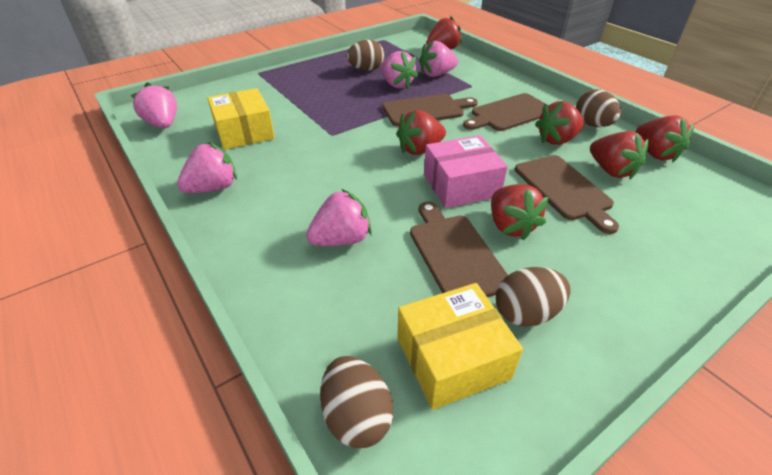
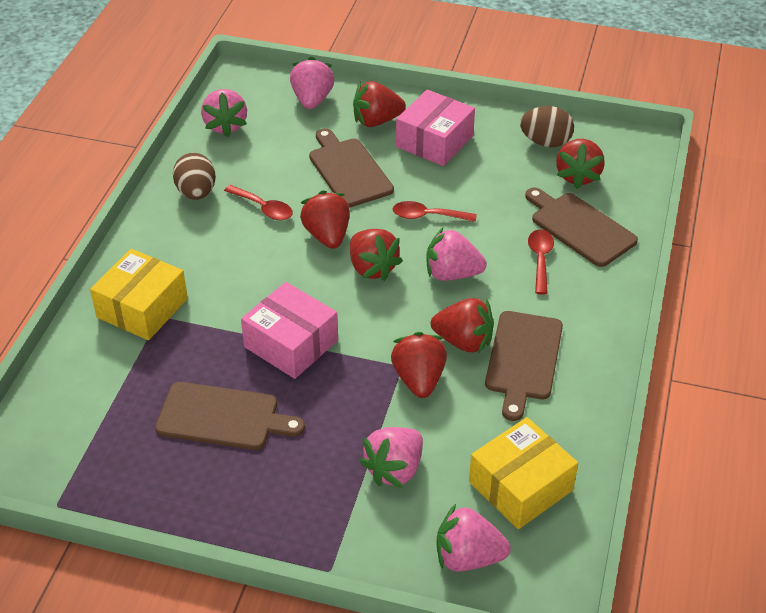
brown egg: 4 -> 2
pink box: 1 -> 2
red spoon: 0 -> 3

